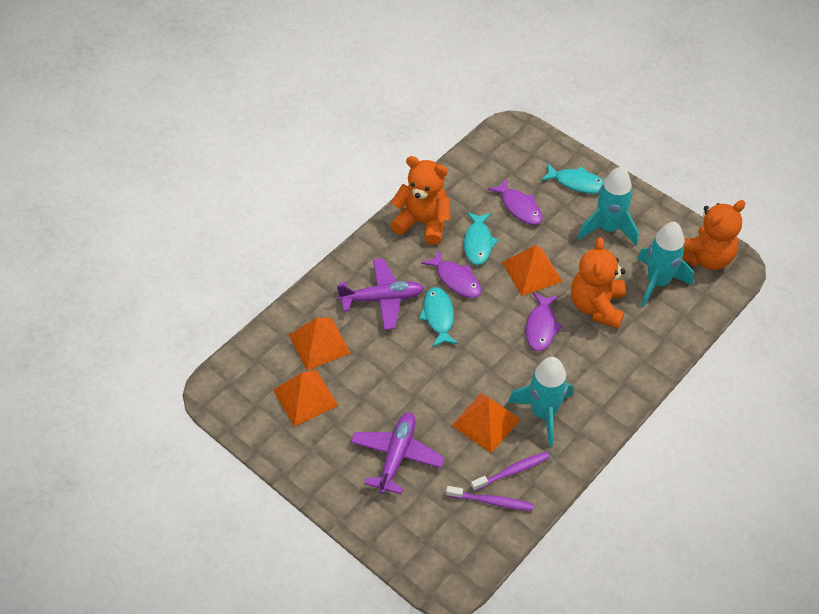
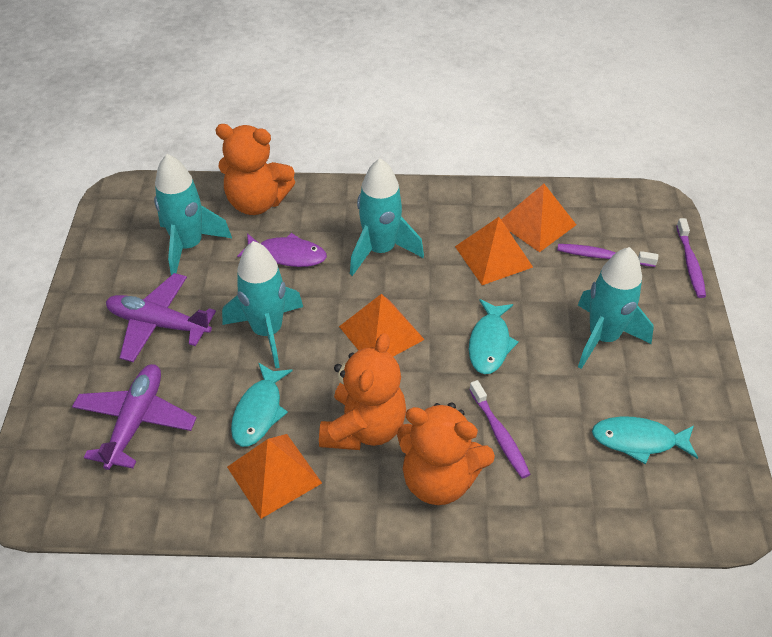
purple fish: 3 -> 1
purple toothbrush: 2 -> 3
turquoise rocket: 3 -> 4

